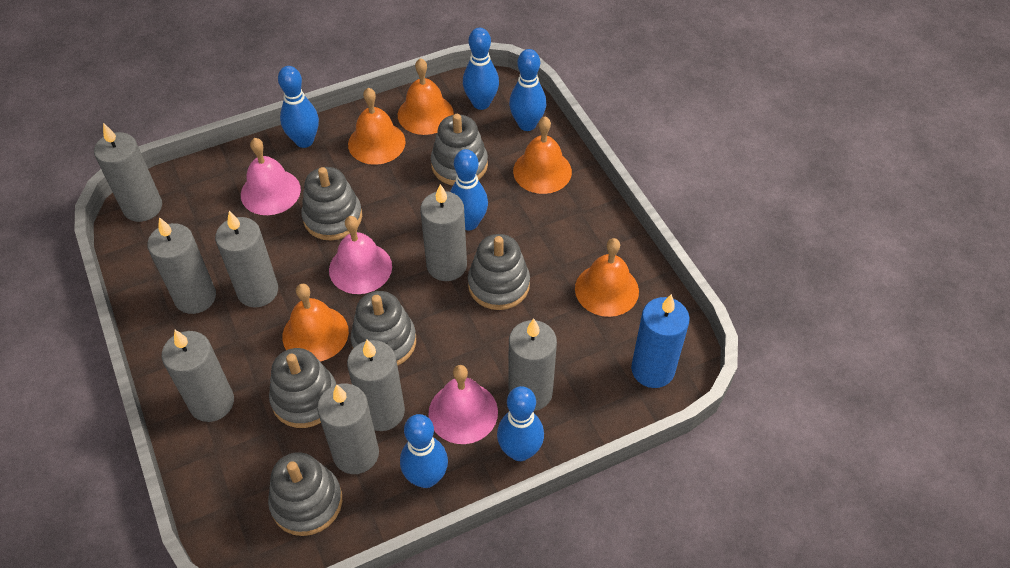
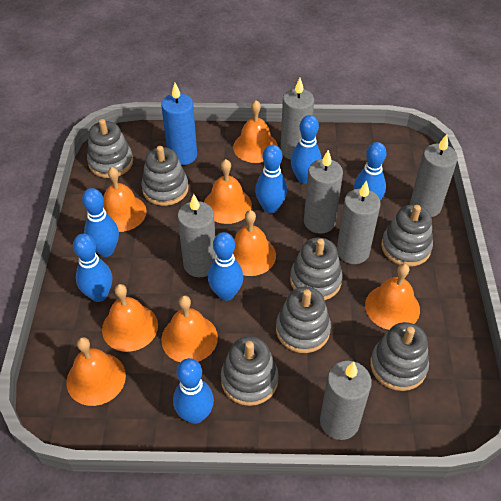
blue bowling pin: 6 -> 7
grey candle: 8 -> 6
grey stacking toy: 6 -> 7
orange bell: 5 -> 8
pink bell: 3 -> 0

